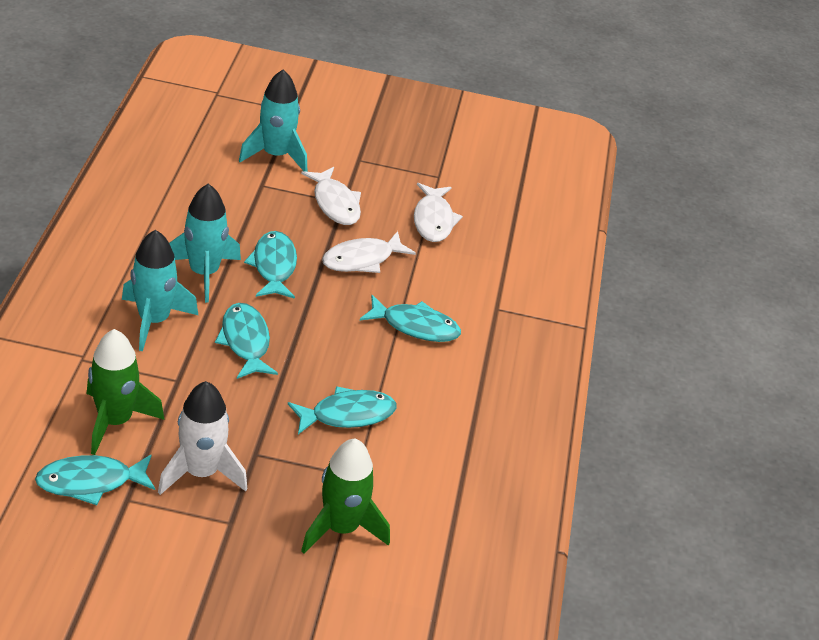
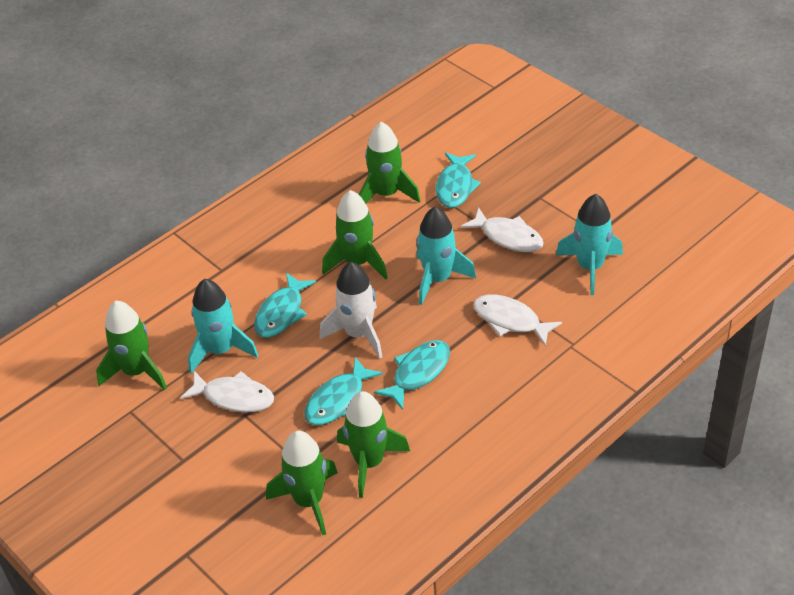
green rocket: 2 -> 5
turquoise fish: 5 -> 4

